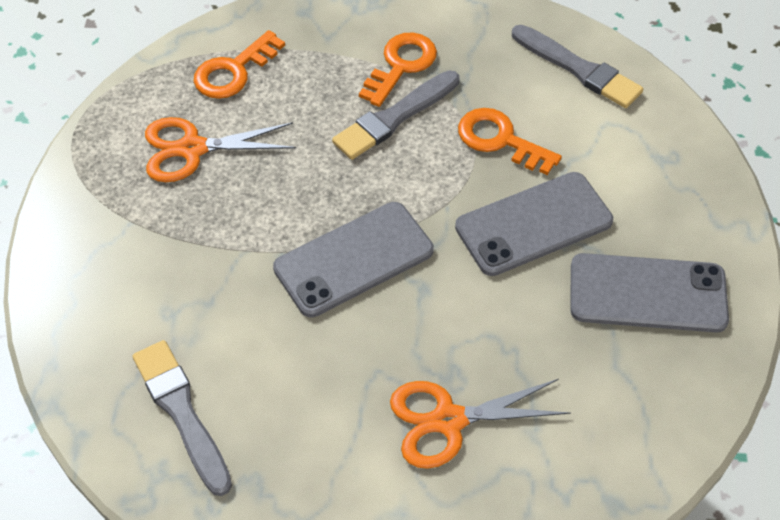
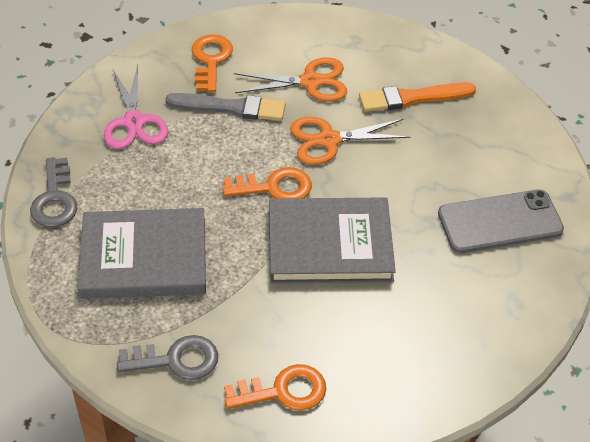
grey book: 0 -> 2
grey brush: 3 -> 1
grey key: 0 -> 2
grey phone: 3 -> 1
orange brush: 0 -> 1
pink scissors: 0 -> 1

